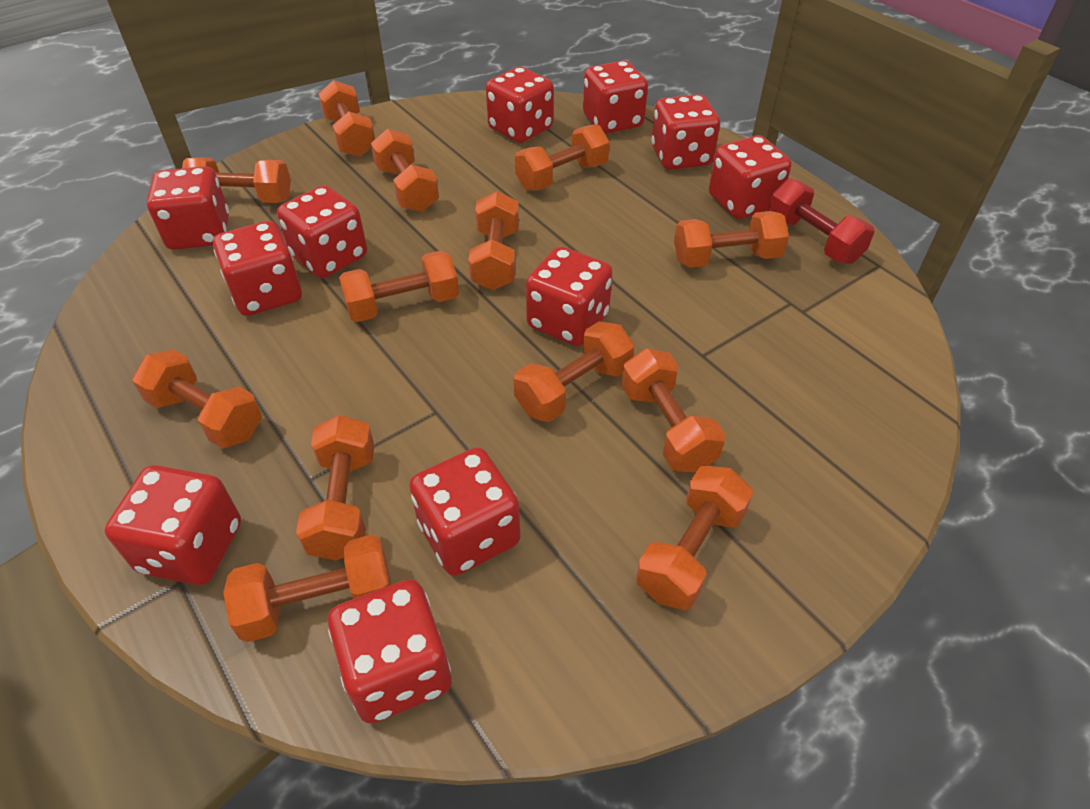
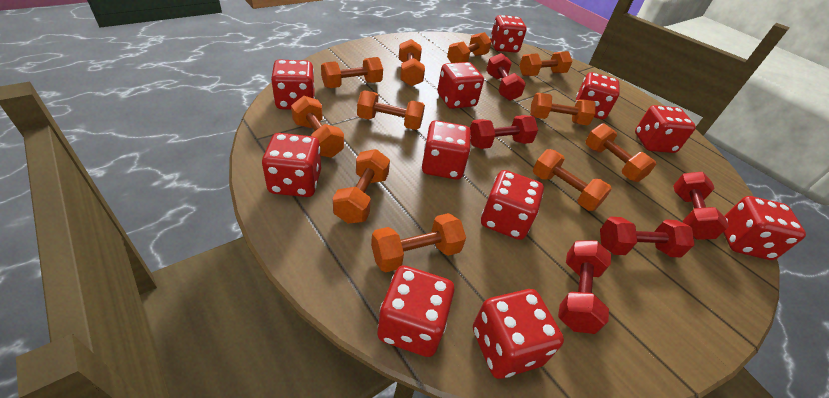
orange dumbbell: 13 -> 11
red dumbbell: 1 -> 5

